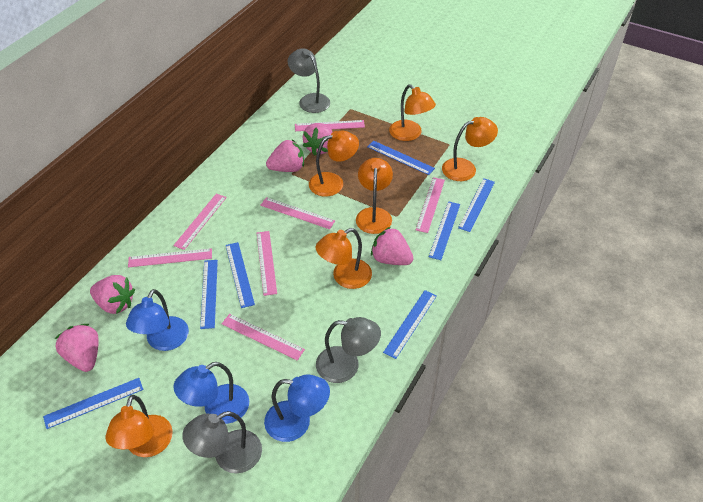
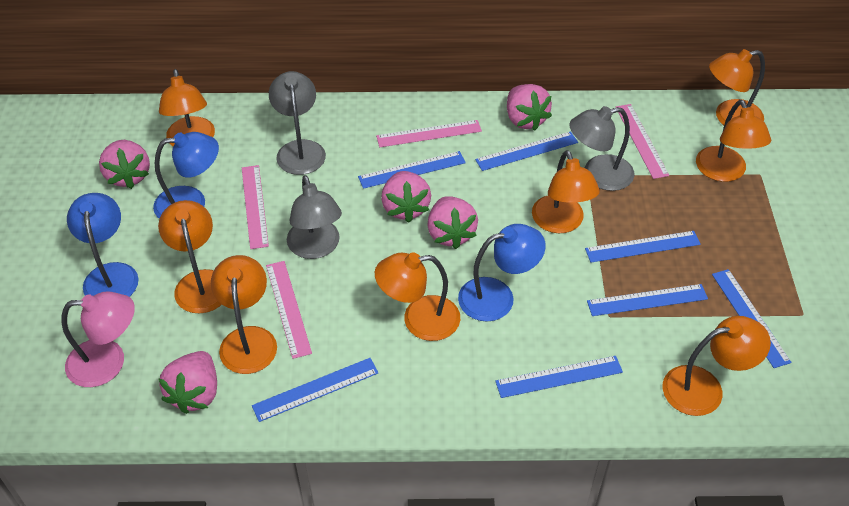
orange lamp: 6 -> 8
pink lamp: 0 -> 1
pink ruler: 7 -> 4

